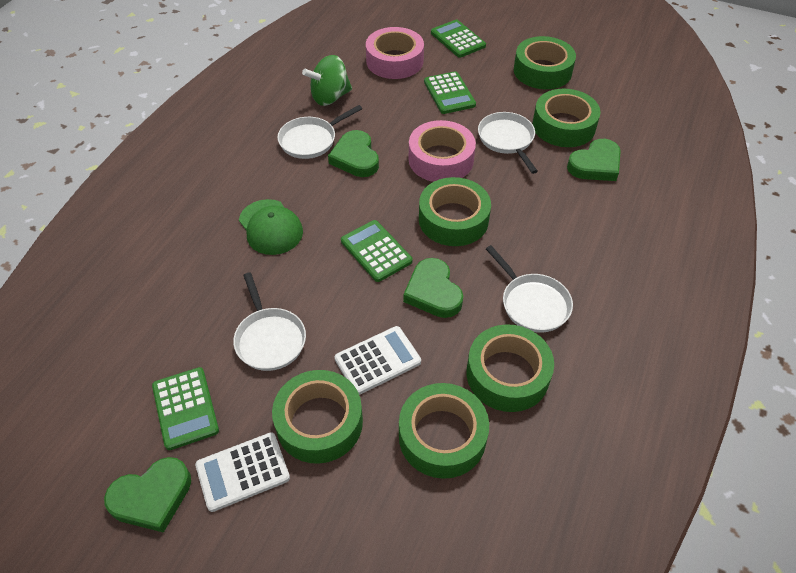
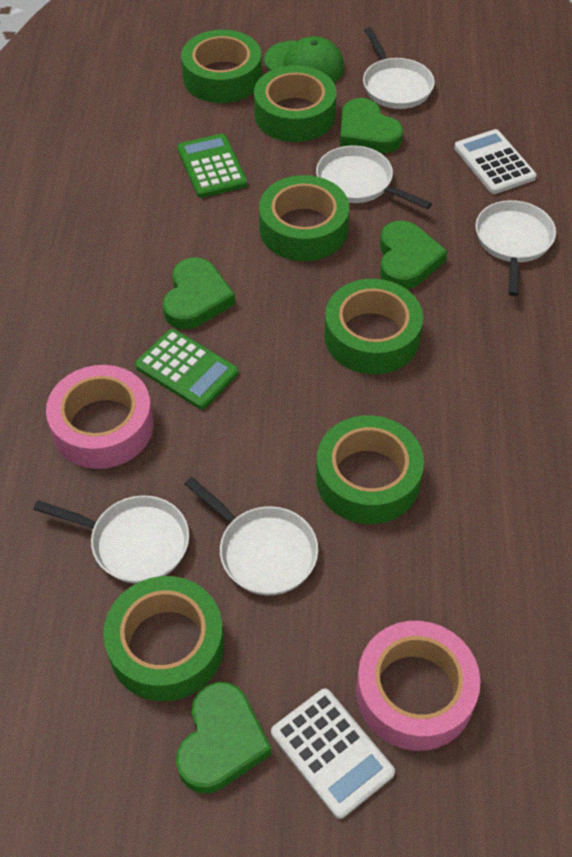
green calculator: 4 -> 2
green spinning top: 1 -> 0
white pan: 4 -> 5

